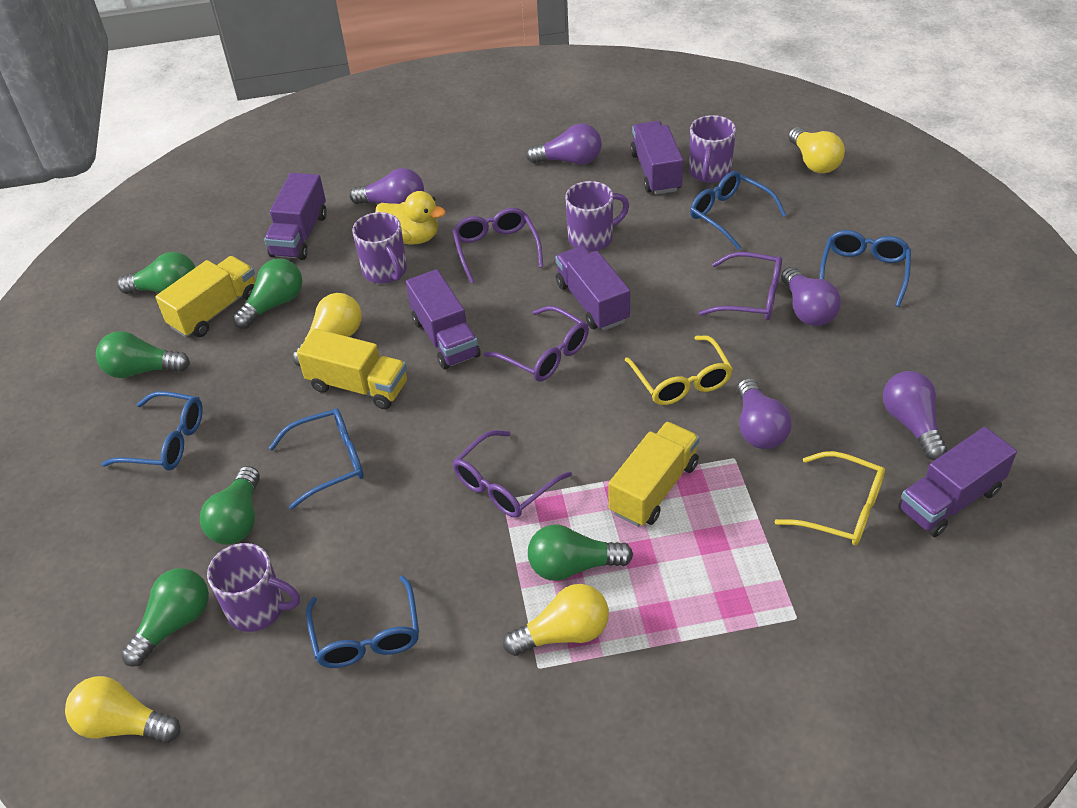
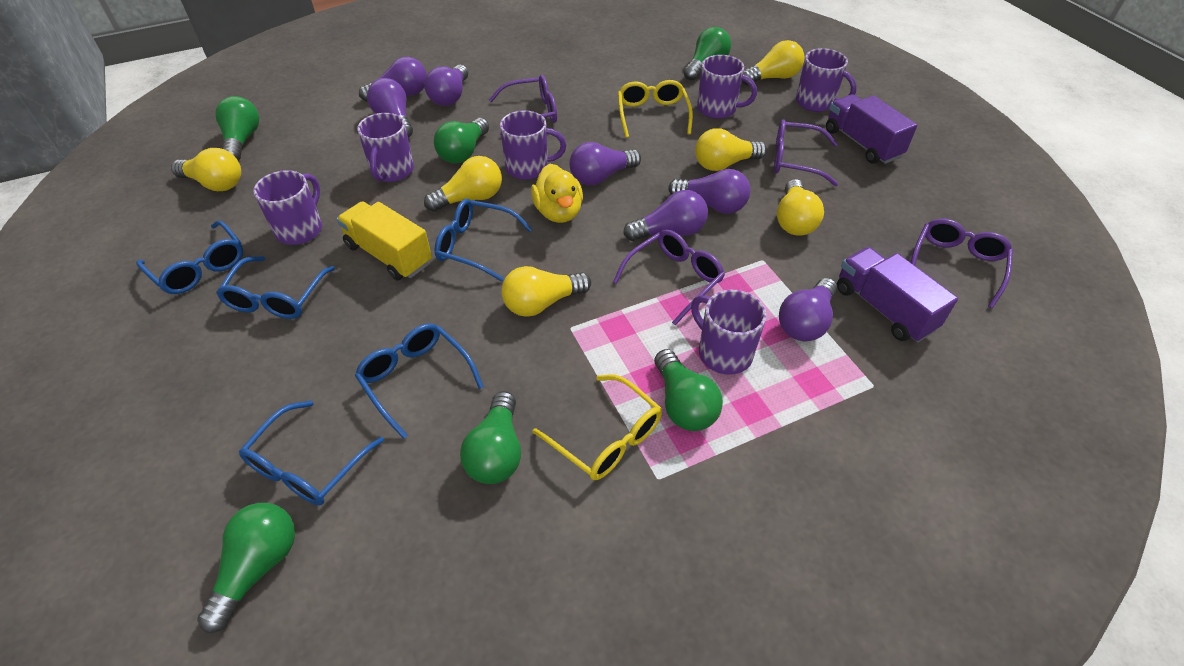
purple light bulb: 5 -> 7
purple mug: 4 -> 6
purple truck: 5 -> 2
yellow light bulb: 4 -> 6
yellow truck: 3 -> 1

